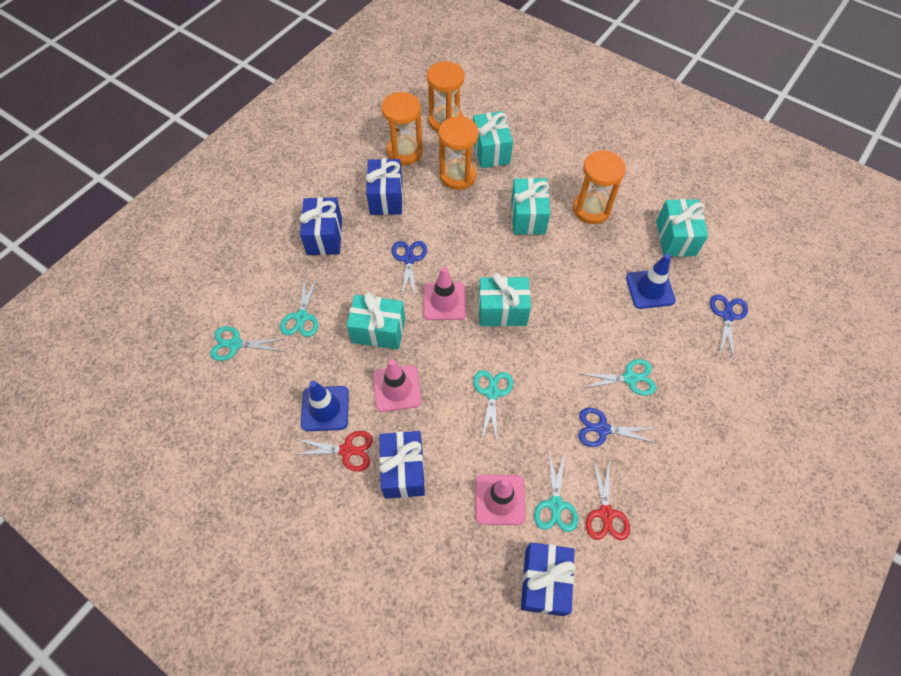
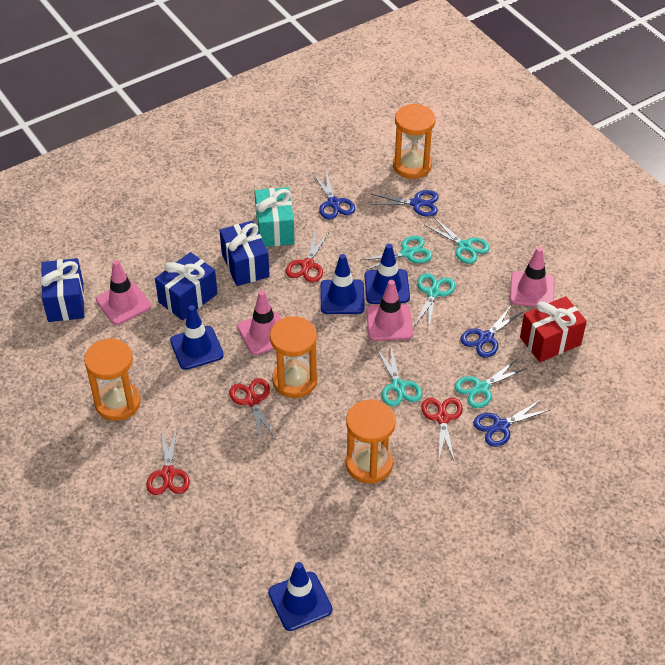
blue gift: 4 -> 3
blue scissors: 3 -> 4
blue traffic cone: 2 -> 4
pink traffic cone: 3 -> 4
red gift: 0 -> 1
red scissors: 2 -> 4
turquoise gift: 5 -> 1

